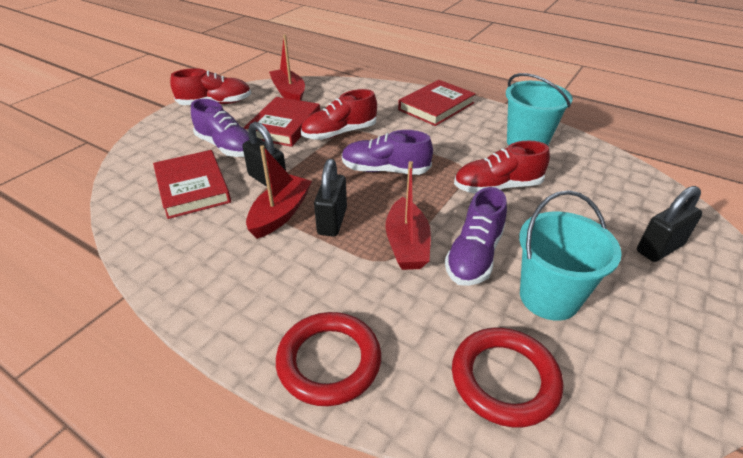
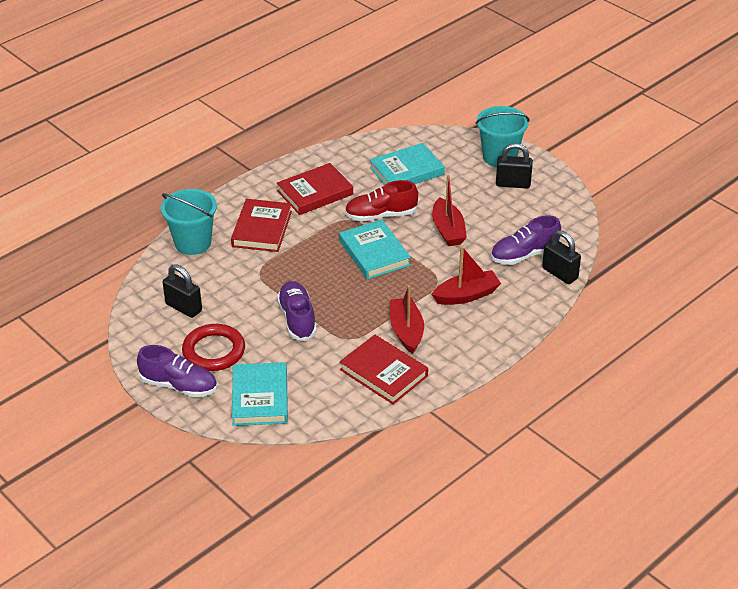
red ring: 2 -> 1
red shoe: 3 -> 1
turquoise book: 0 -> 3

